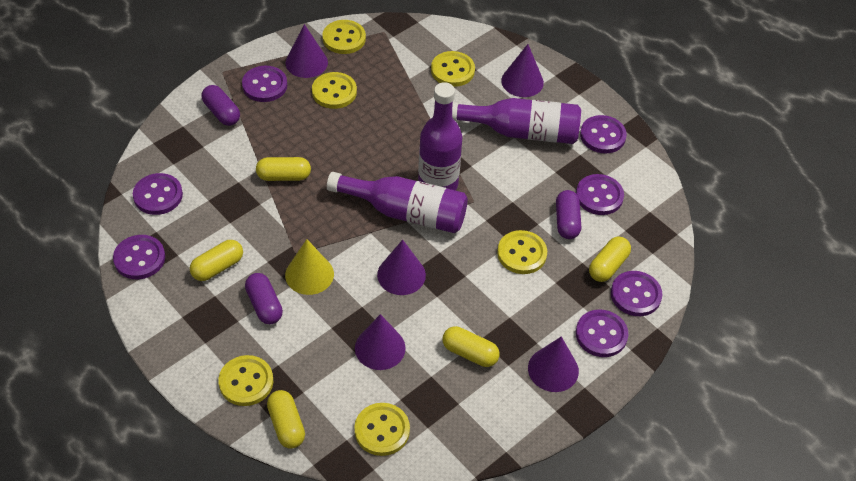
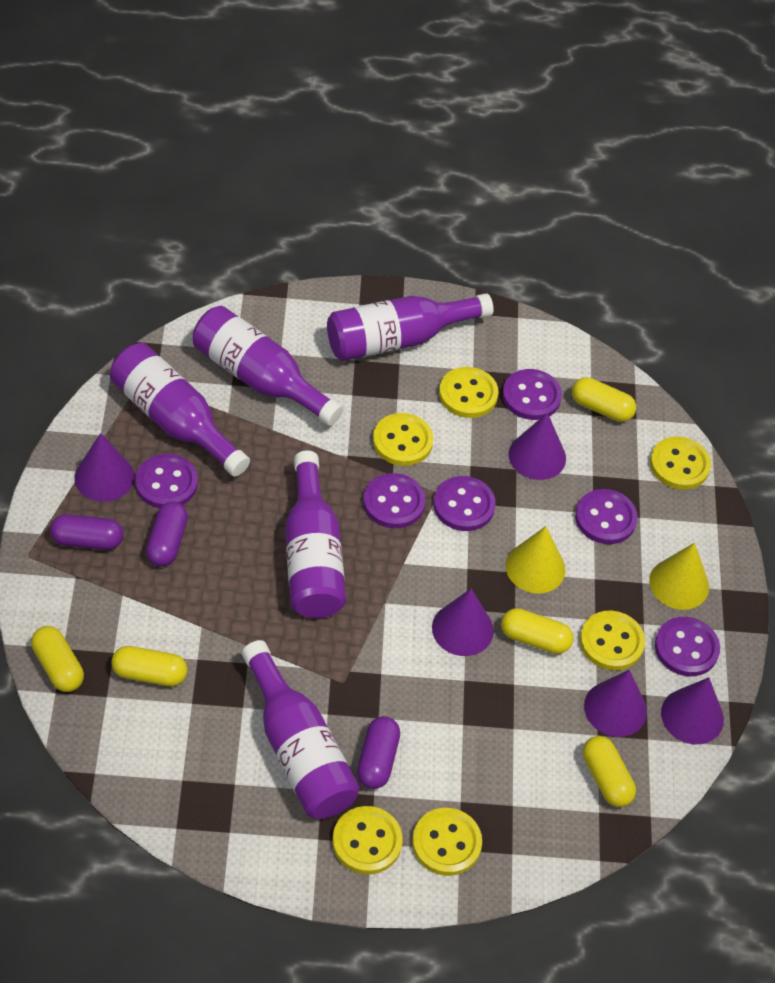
purple bottle: 3 -> 5
purple button: 7 -> 6
yellow cone: 1 -> 2

